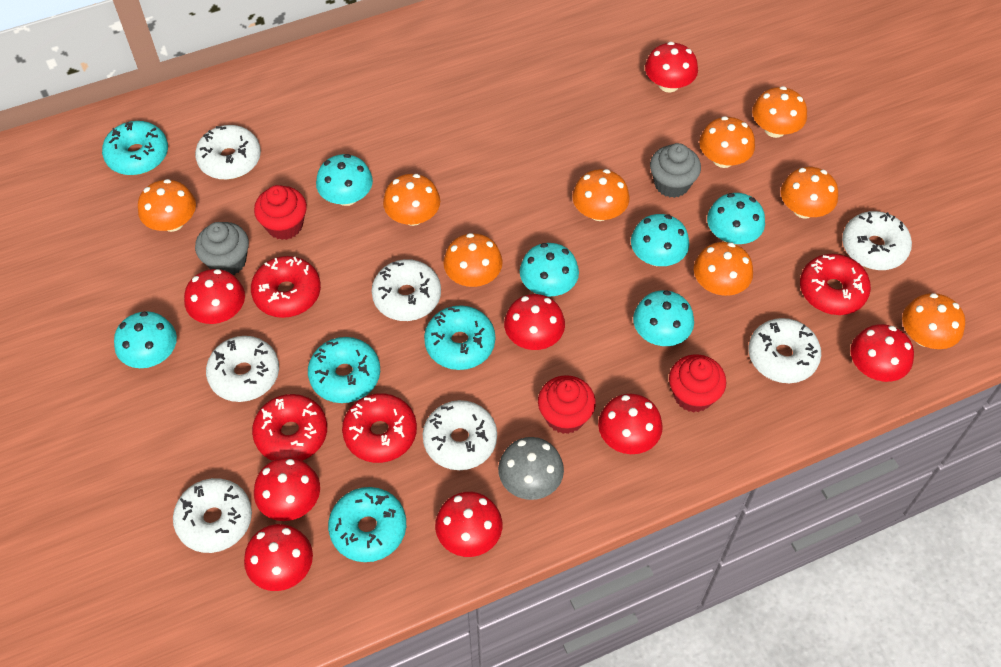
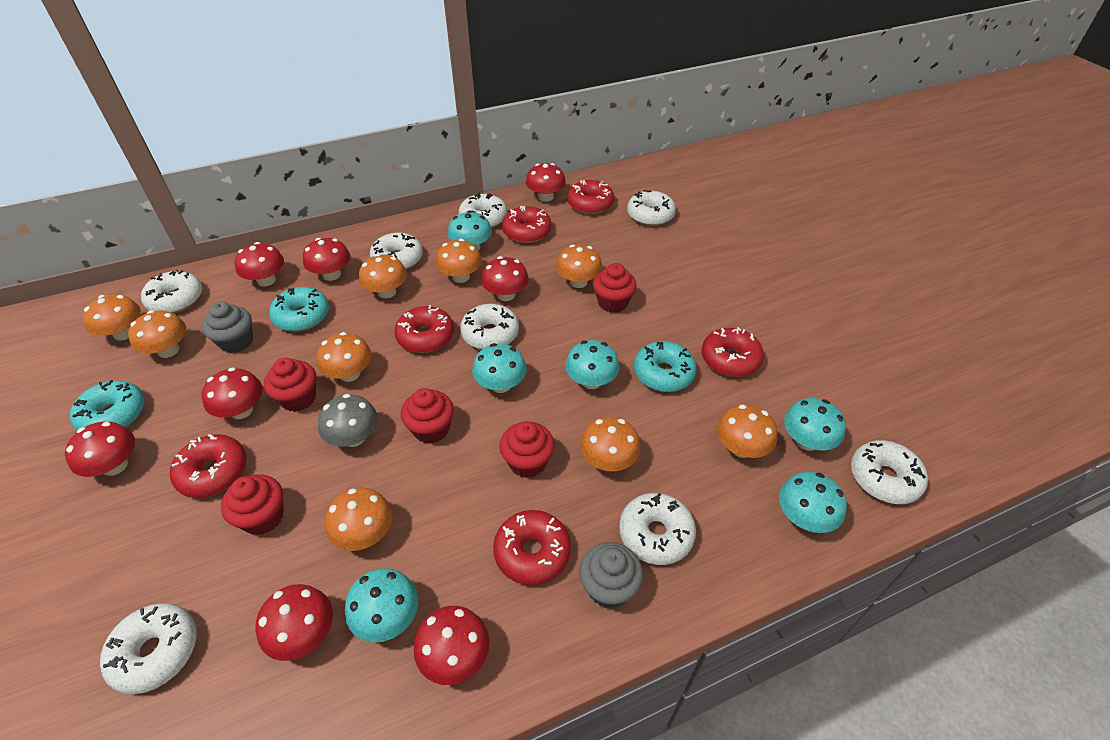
red cupcake: 3 -> 5
red donut: 4 -> 6
turquoise donut: 4 -> 3
white donut: 7 -> 8

